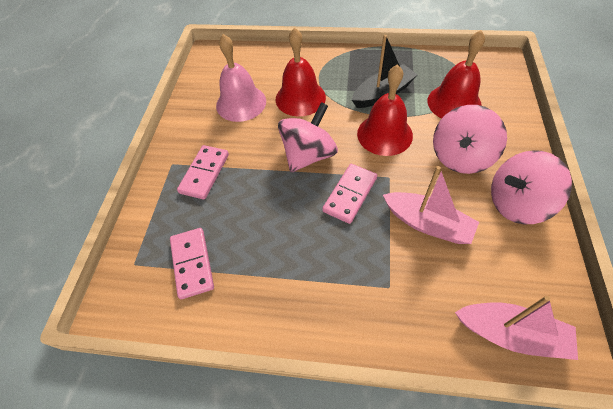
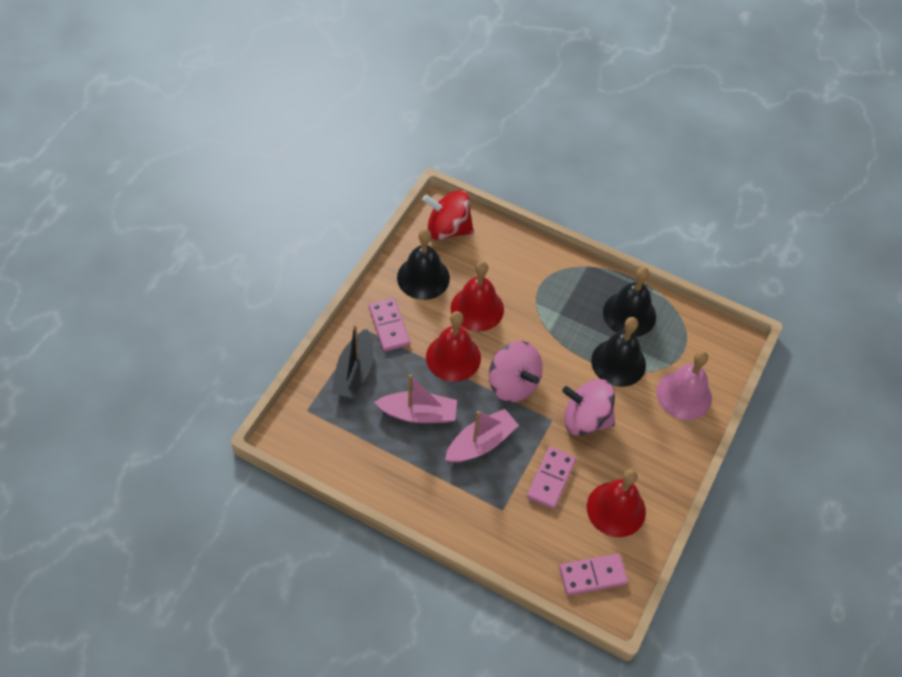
black bell: 0 -> 3
pink spinning top: 3 -> 2
red spinning top: 0 -> 1

